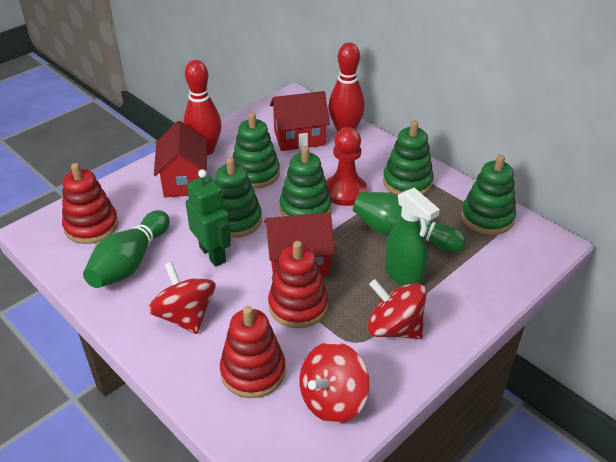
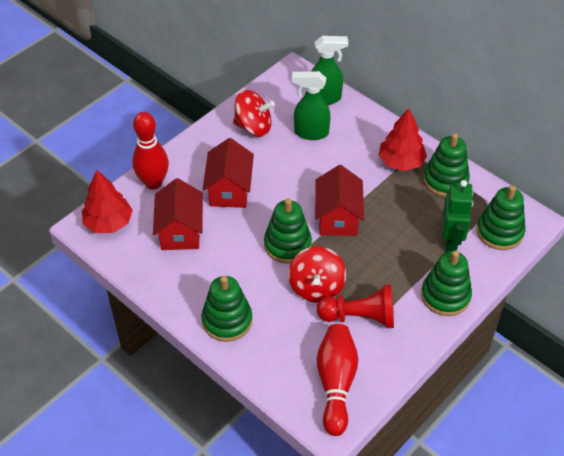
green bowling pin: 2 -> 0
green spray bottle: 1 -> 2
red spinning top: 3 -> 2
red stacking toy: 3 -> 0
red tree: 0 -> 2

